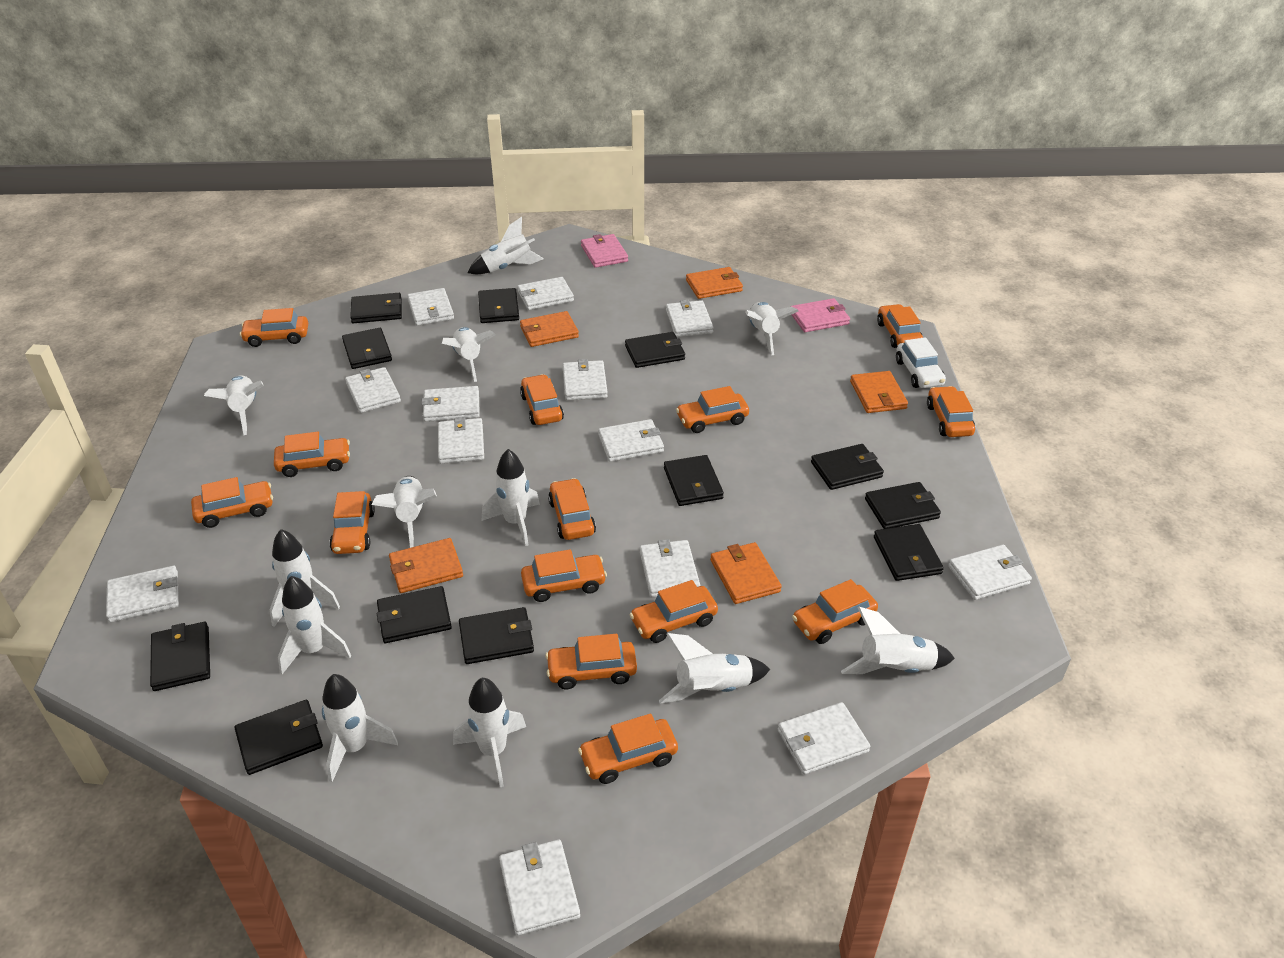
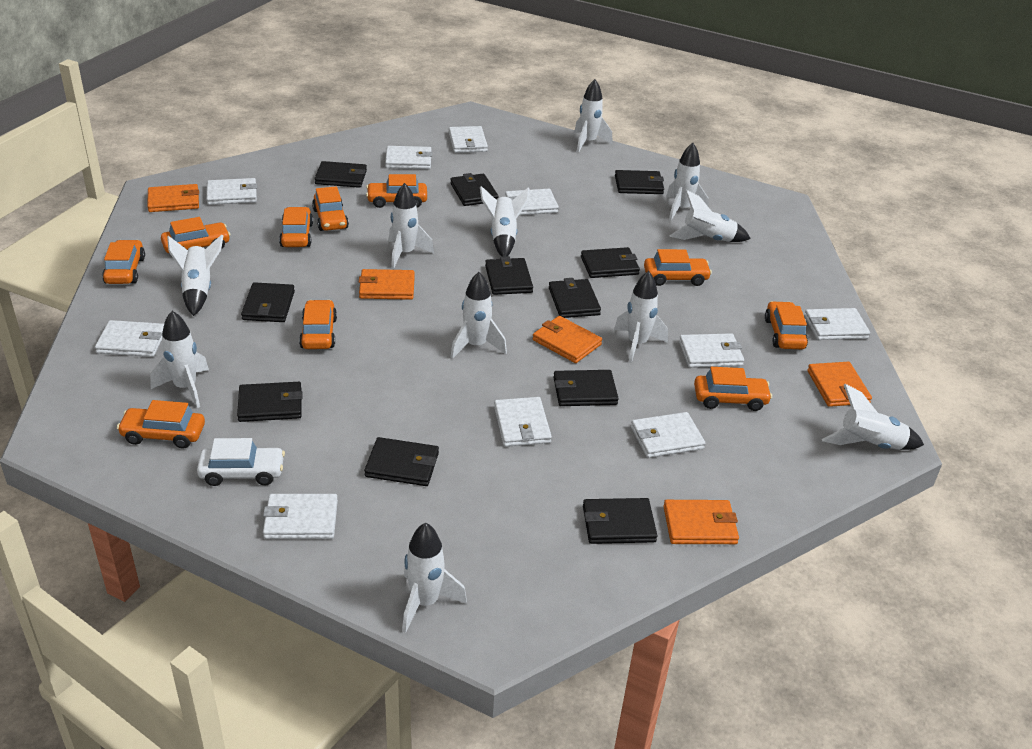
black wallet: 12 -> 11
orange car: 14 -> 10
pink wallet: 2 -> 0
white rocket: 12 -> 11
white wallet: 13 -> 10

